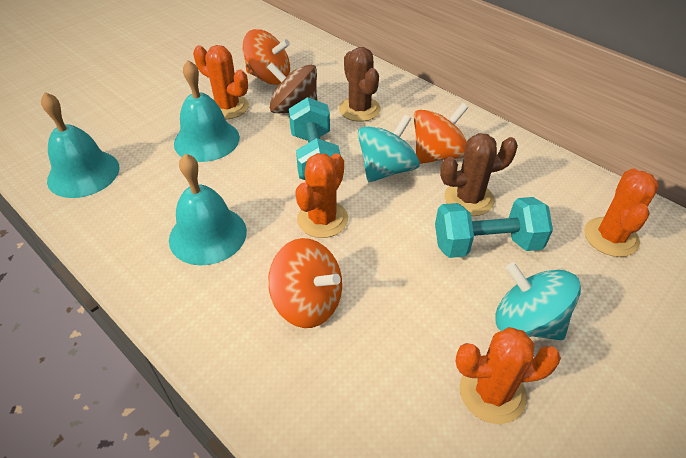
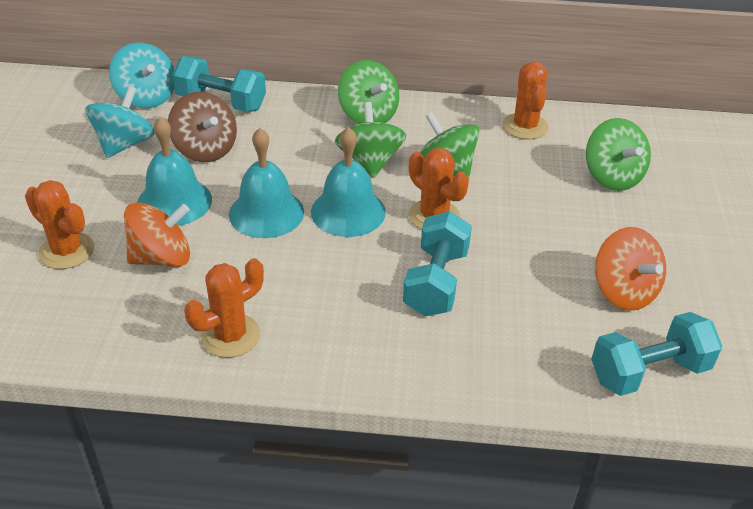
brown cactus: 2 -> 0
green spinning top: 0 -> 4
orange spinning top: 3 -> 2
turquoise dumbbell: 2 -> 3

